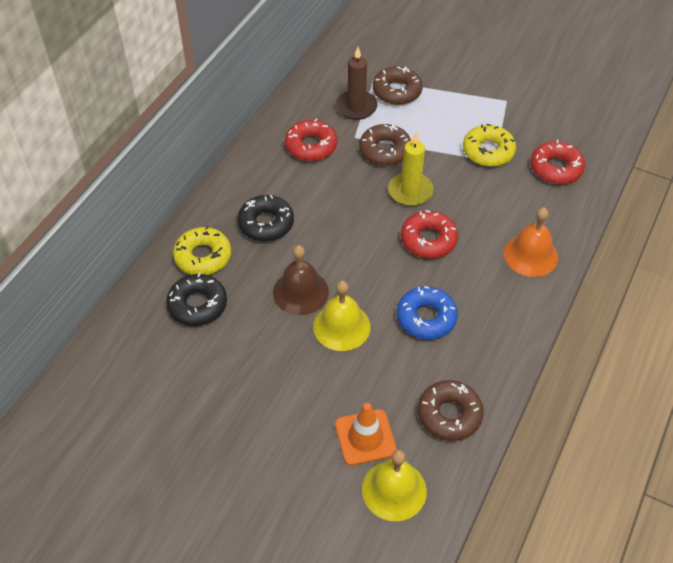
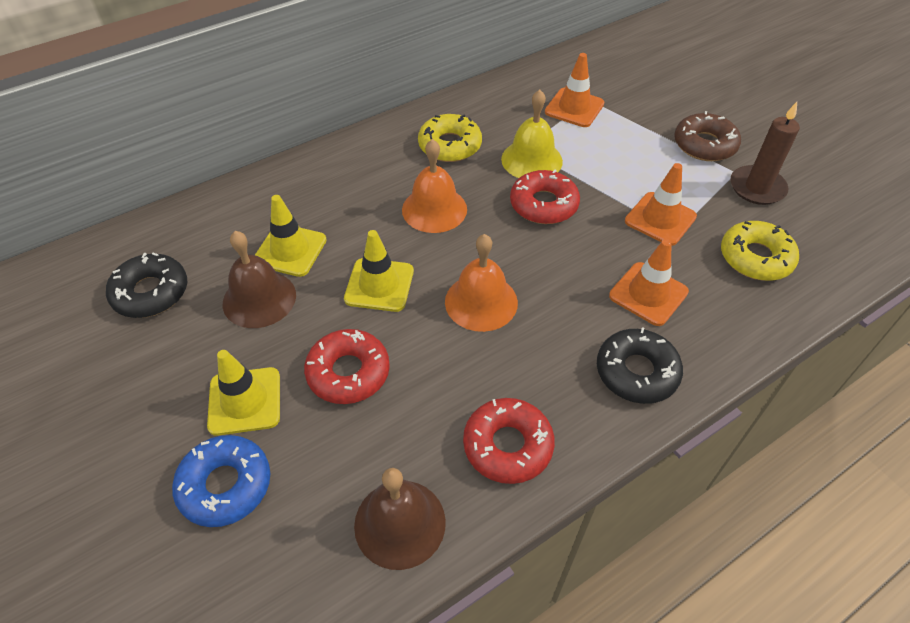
brown bell: 1 -> 2
brown donut: 3 -> 1
orange bell: 1 -> 2
orange traffic cone: 1 -> 3
yellow bell: 2 -> 1
yellow candle: 1 -> 0
yellow traffic cone: 0 -> 3

